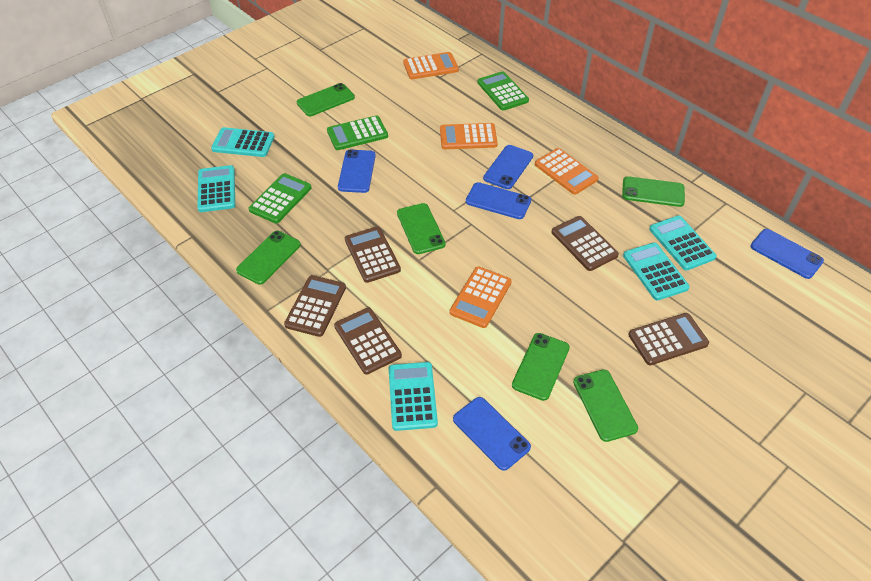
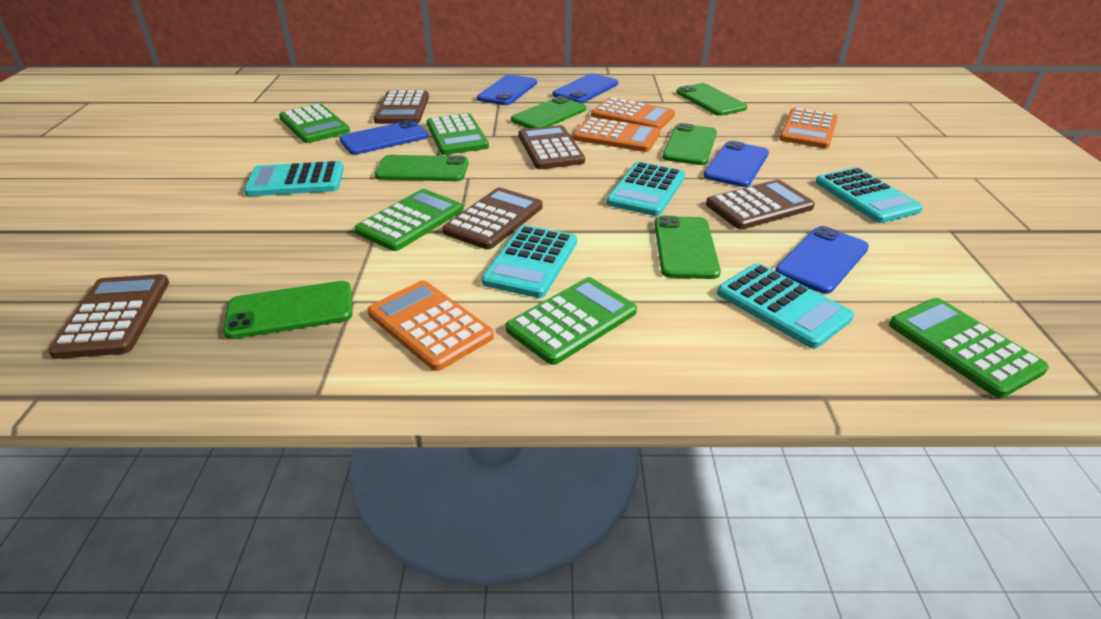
green calculator: 3 -> 5

